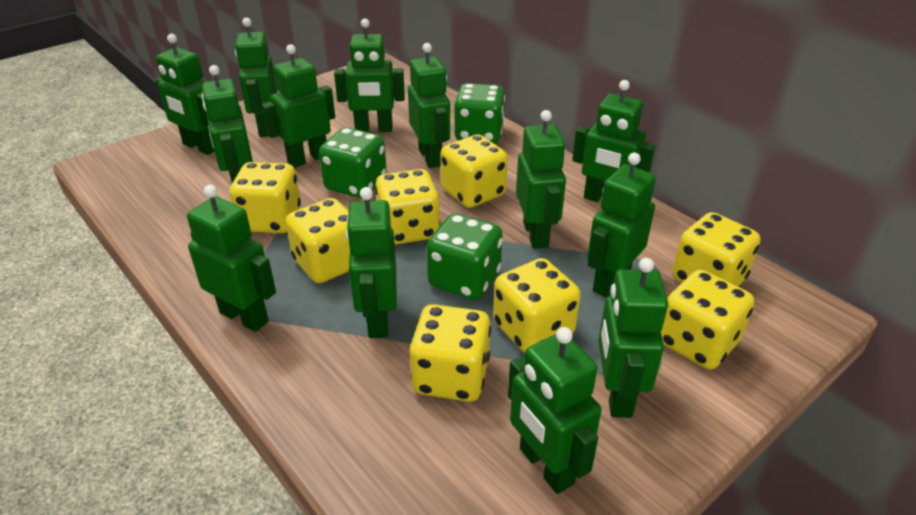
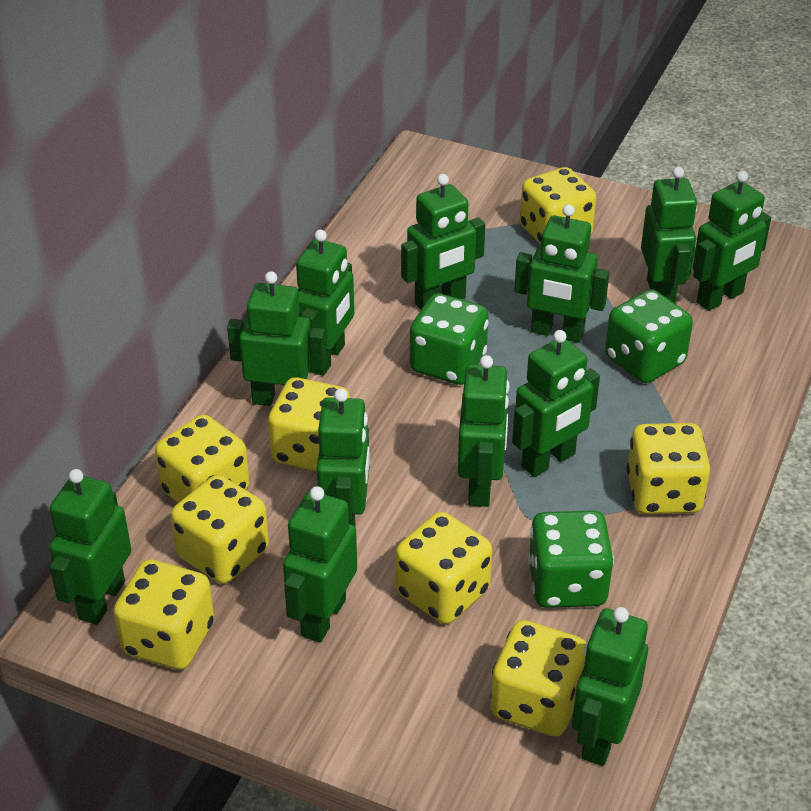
green robot: 13 -> 12

